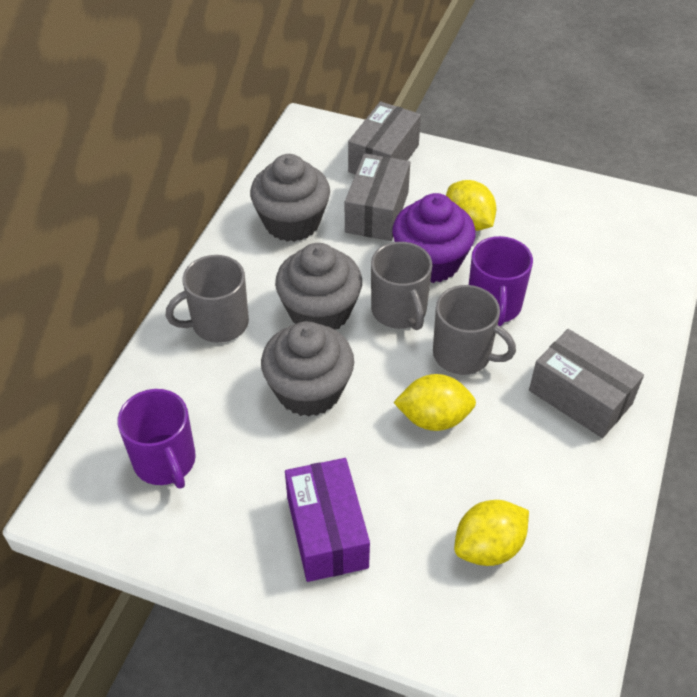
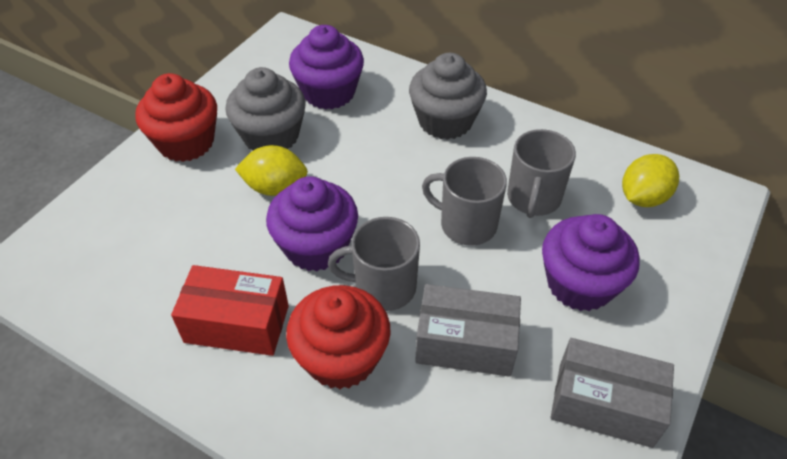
grey box: 3 -> 2
grey cupcake: 3 -> 2
purple box: 1 -> 0
purple cupcake: 1 -> 3
purple mug: 2 -> 0
red box: 0 -> 1
red cupcake: 0 -> 2
yellow lemon: 3 -> 2

